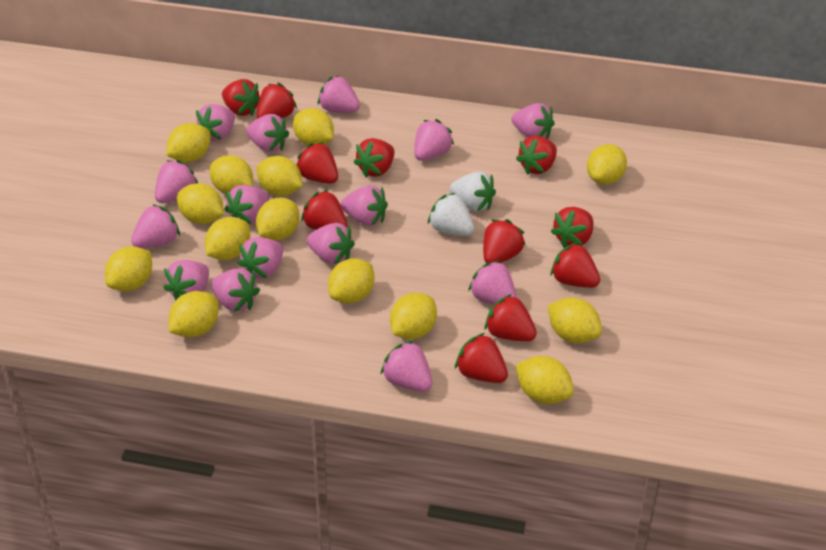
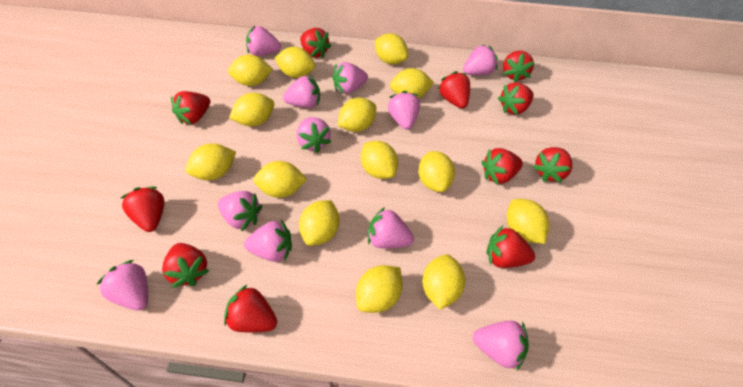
pink strawberry: 15 -> 11
white strawberry: 2 -> 0

